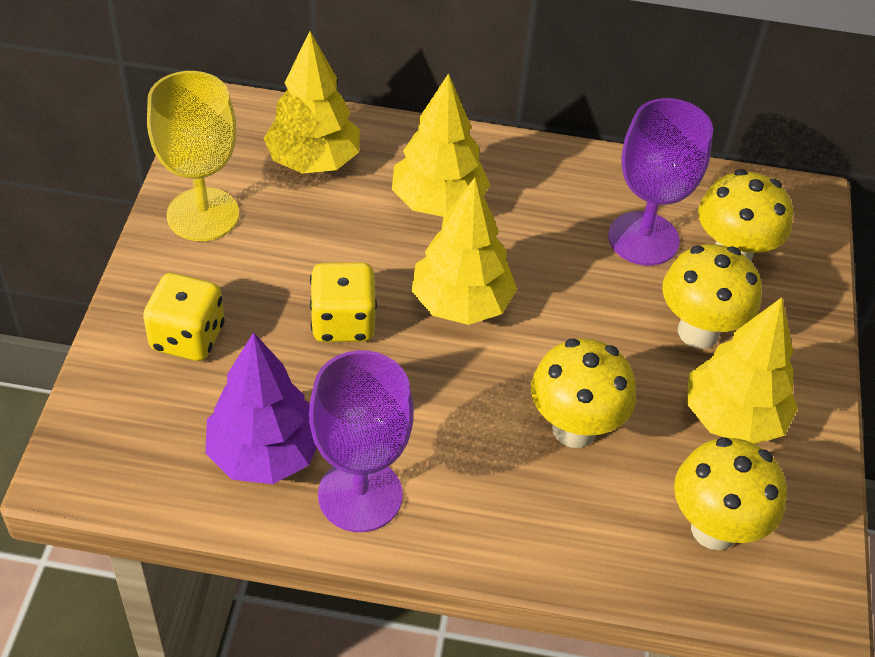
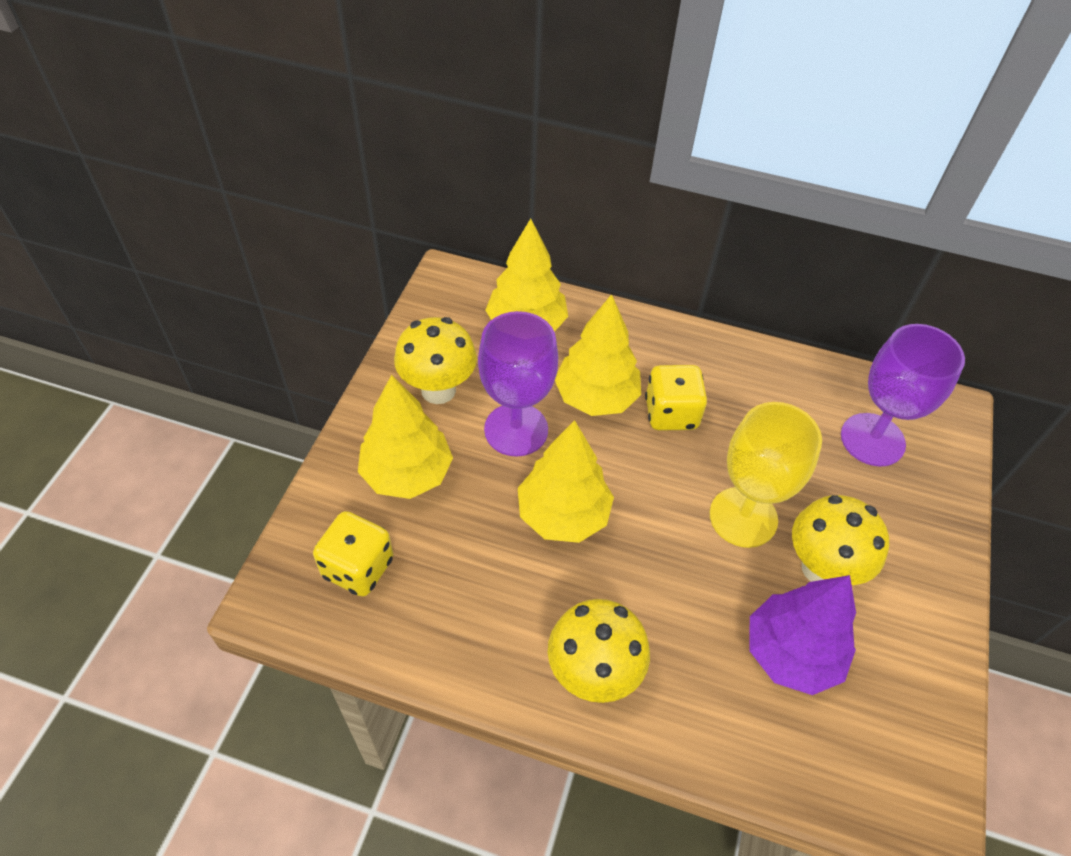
yellow mushroom: 4 -> 3

